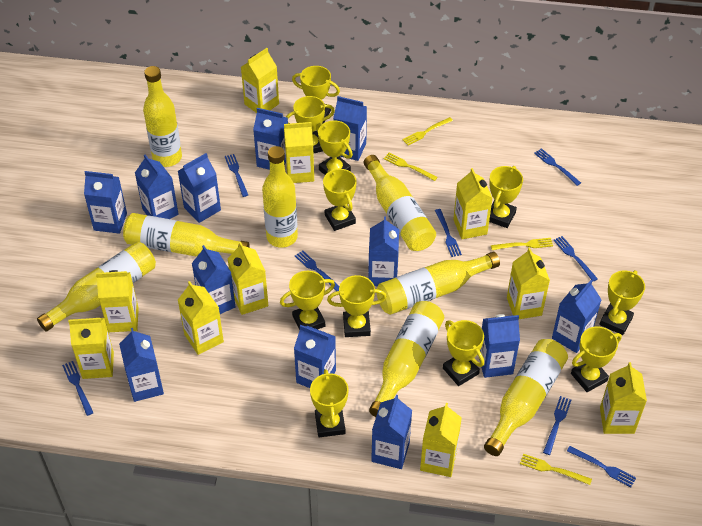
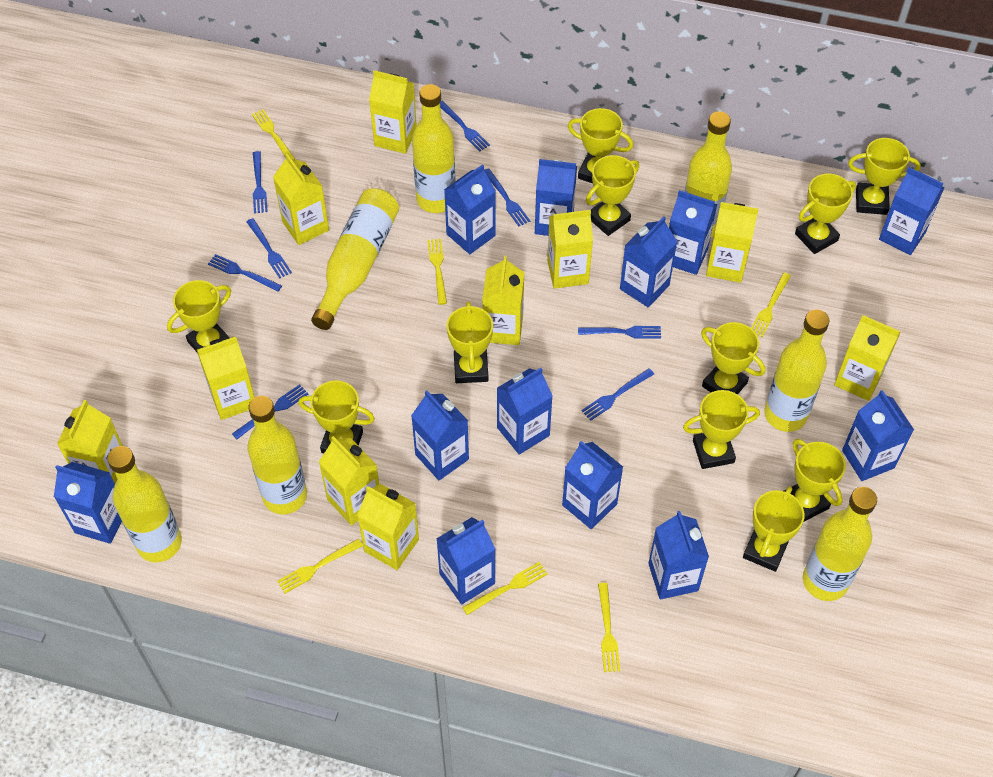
yellow bottle: 8 -> 7
yellow fork: 4 -> 6

